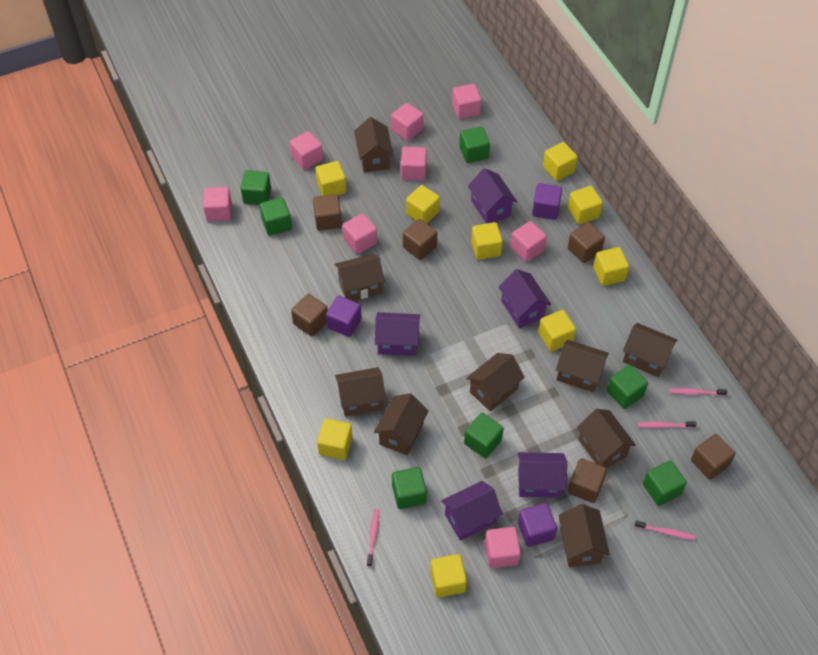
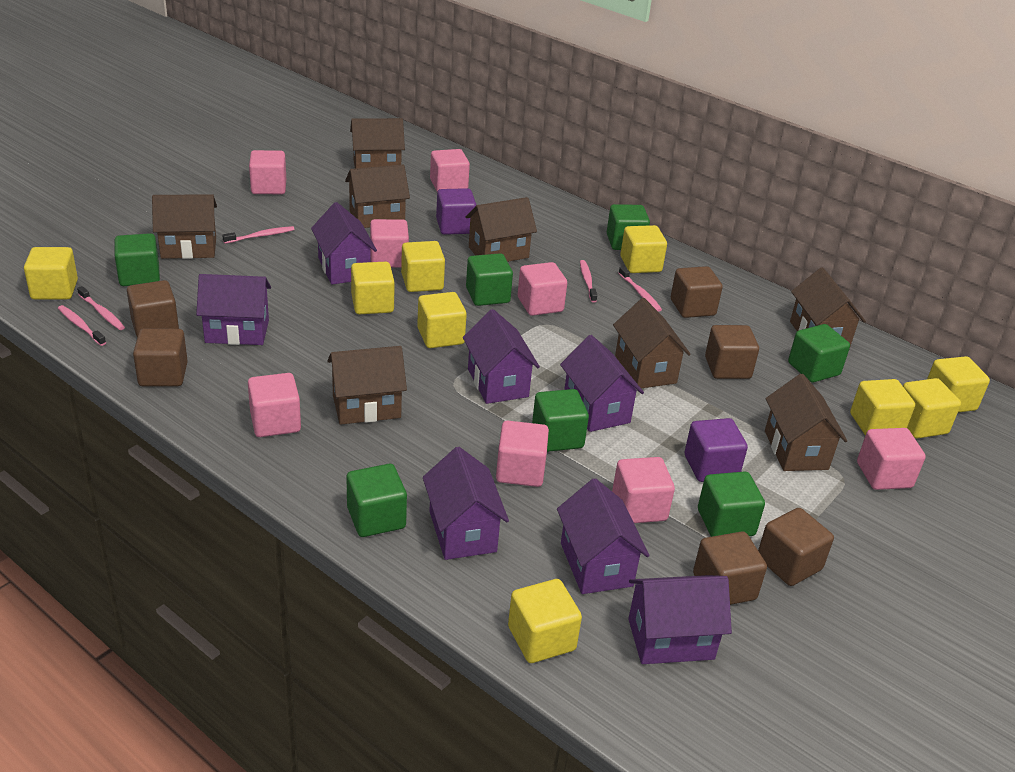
brown house: 9 -> 8
pink toothbrush: 4 -> 5
purple cube: 3 -> 2
purple house: 5 -> 7

